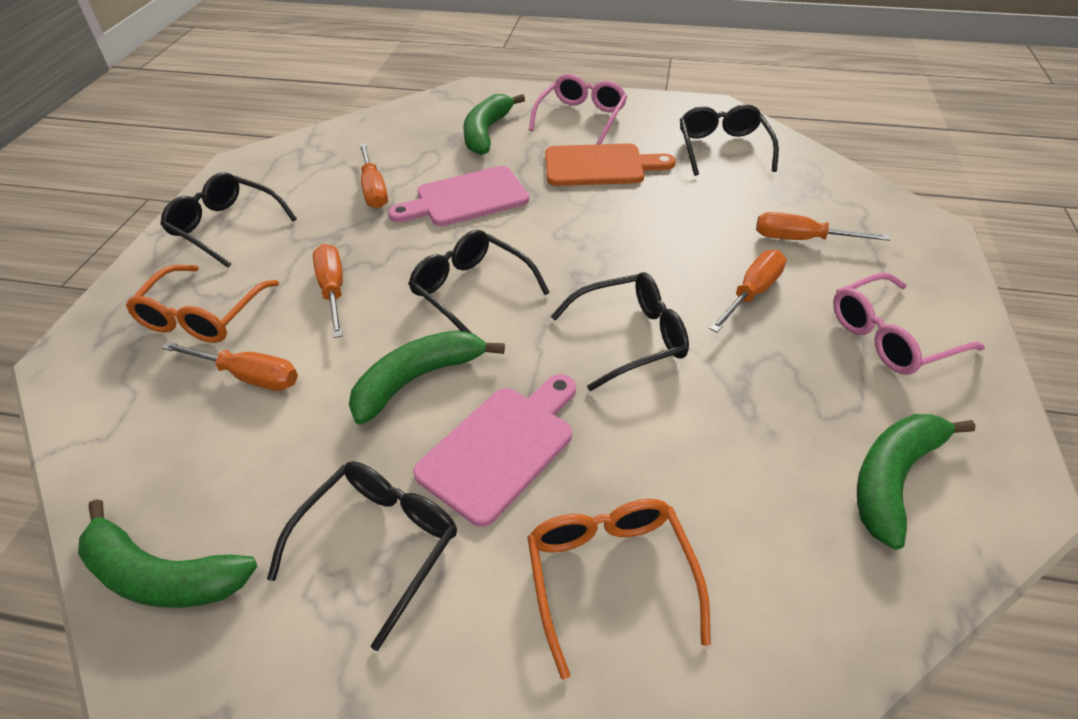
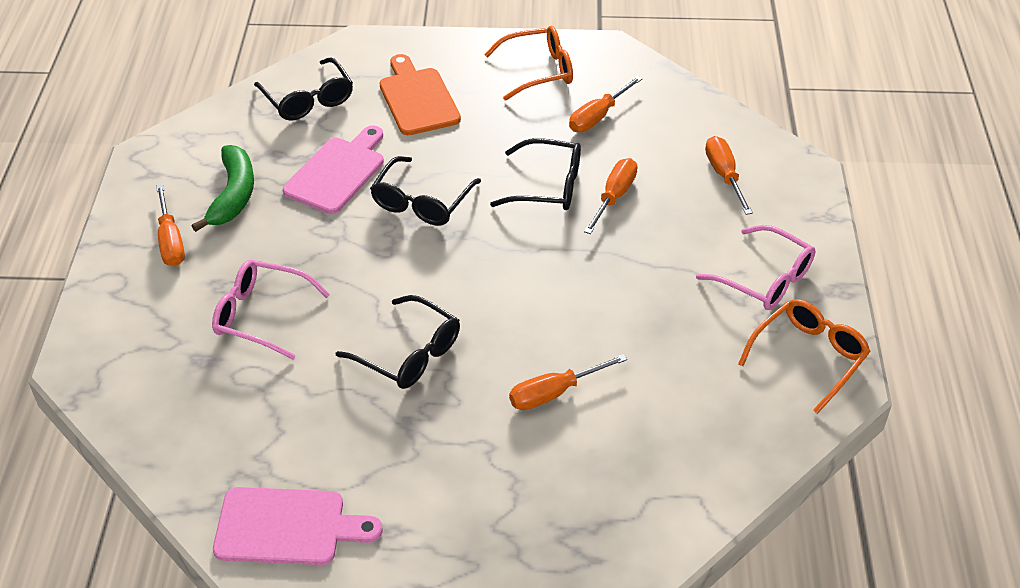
black glasses: 5 -> 4
green banana: 4 -> 1

